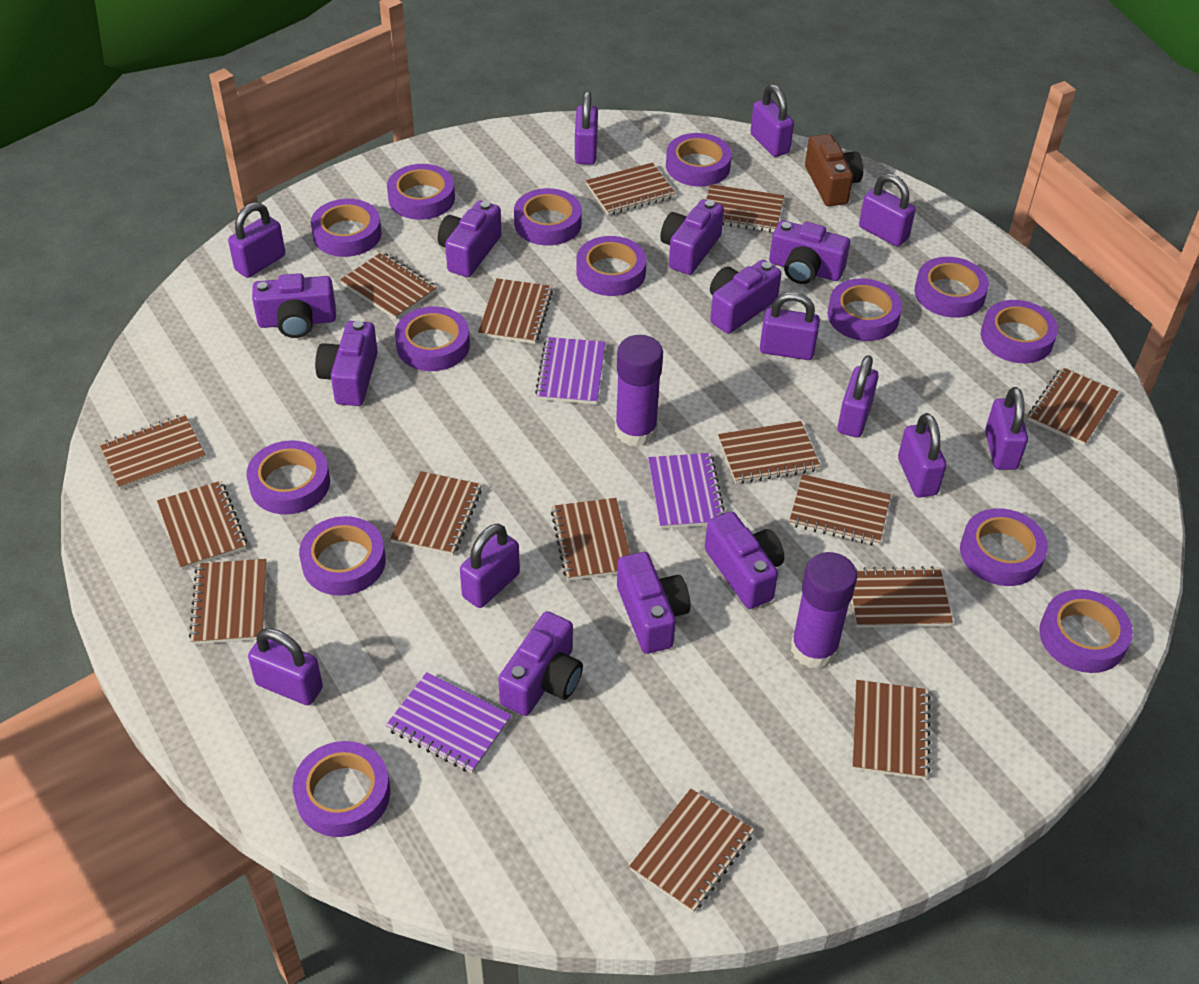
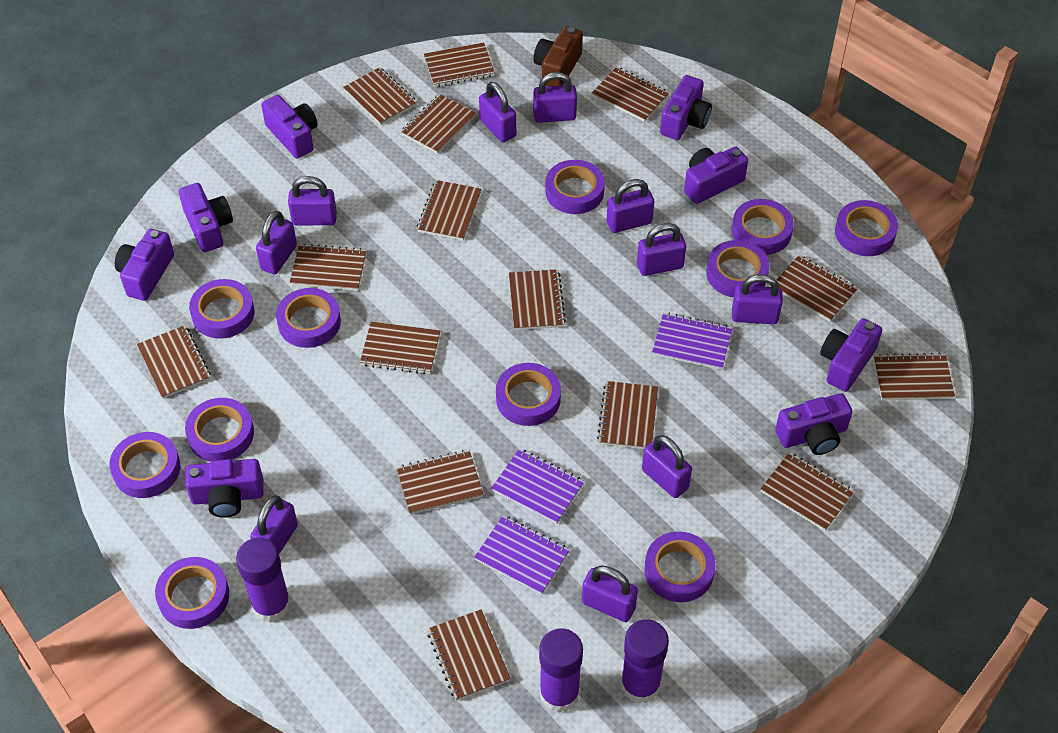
purple camera: 9 -> 8
purple glue stick: 2 -> 3
purple tape: 14 -> 11

